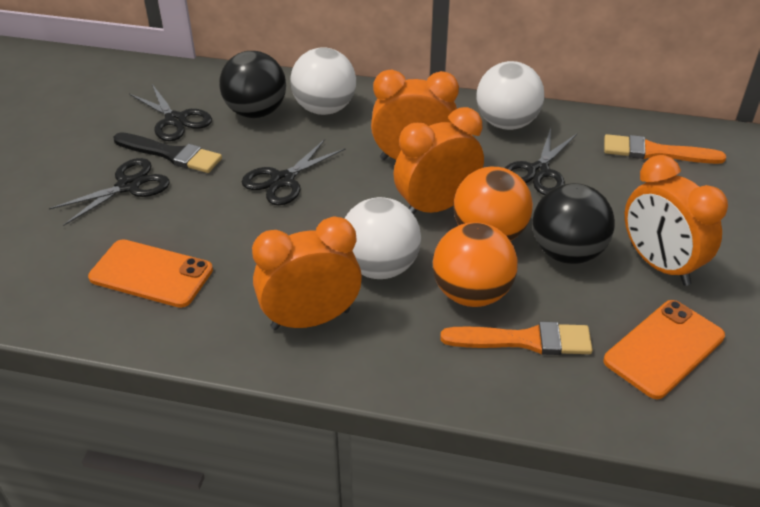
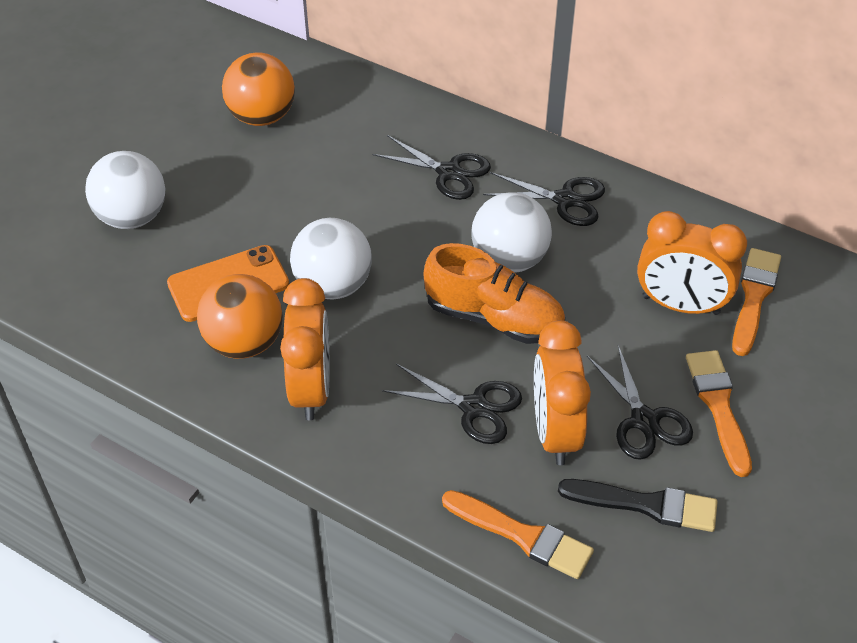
black ball: 2 -> 0
orange brush: 2 -> 3
orange clock: 4 -> 3
orange phone: 2 -> 1
orange shoe: 0 -> 1

